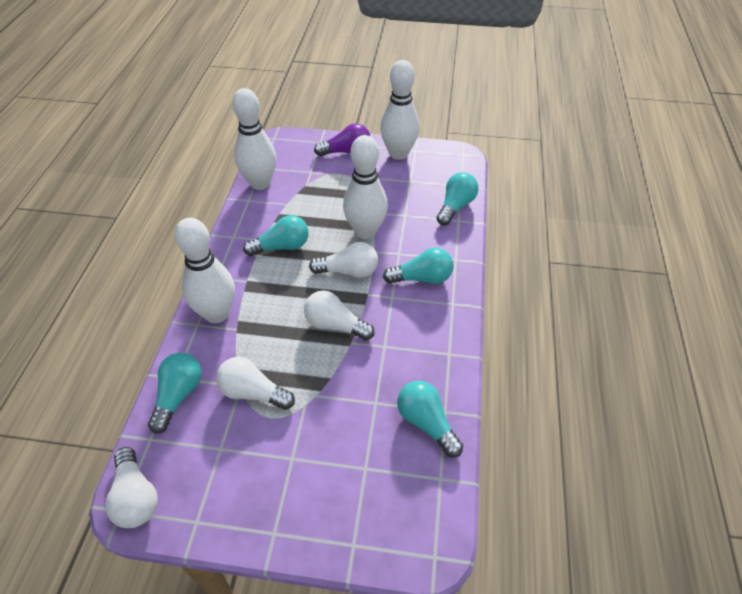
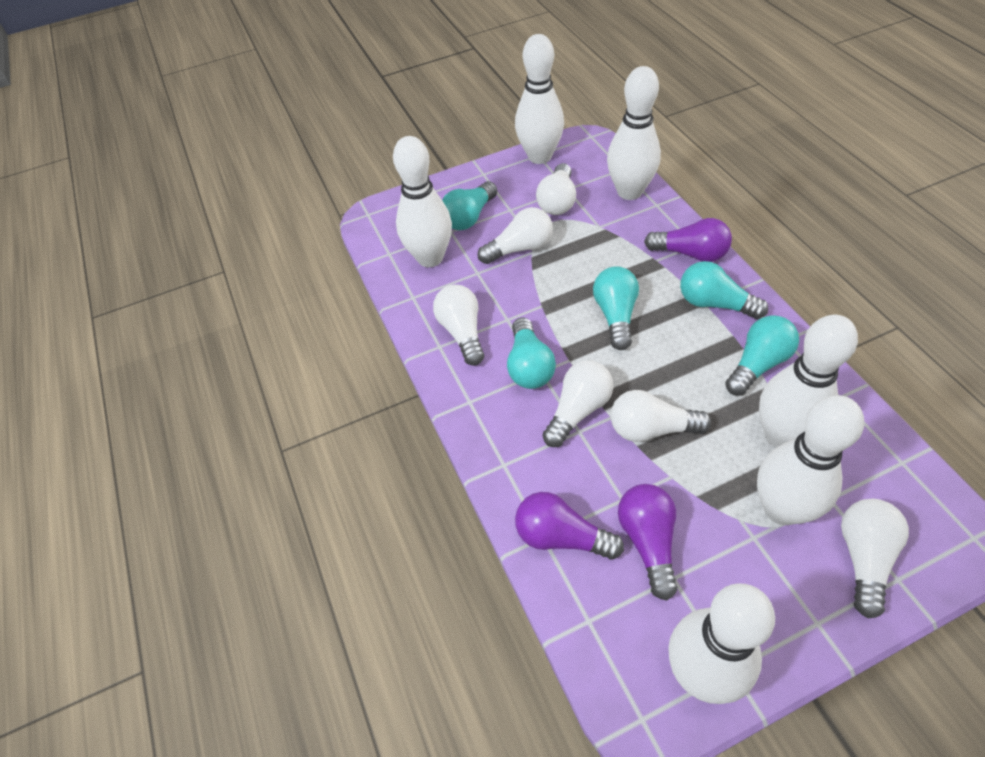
purple light bulb: 1 -> 3
white bowling pin: 4 -> 6
white light bulb: 4 -> 6

